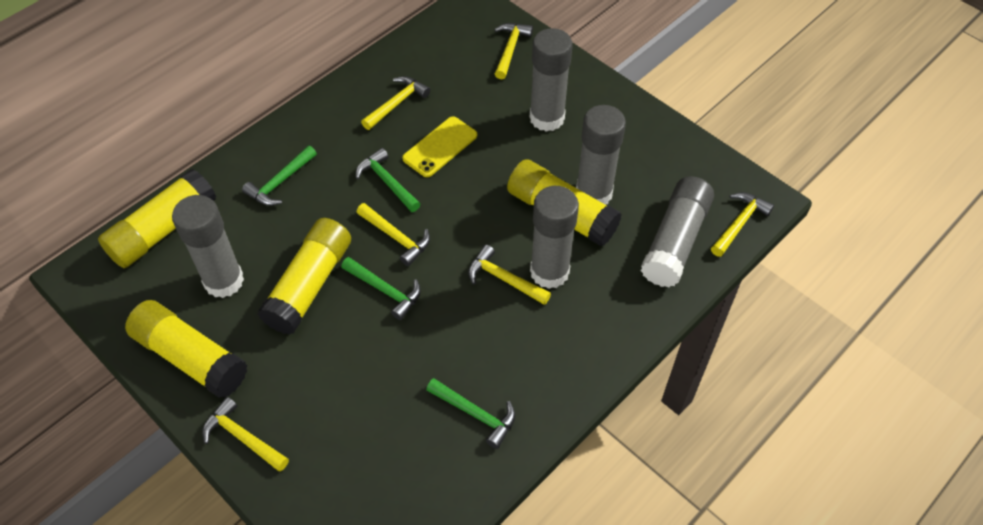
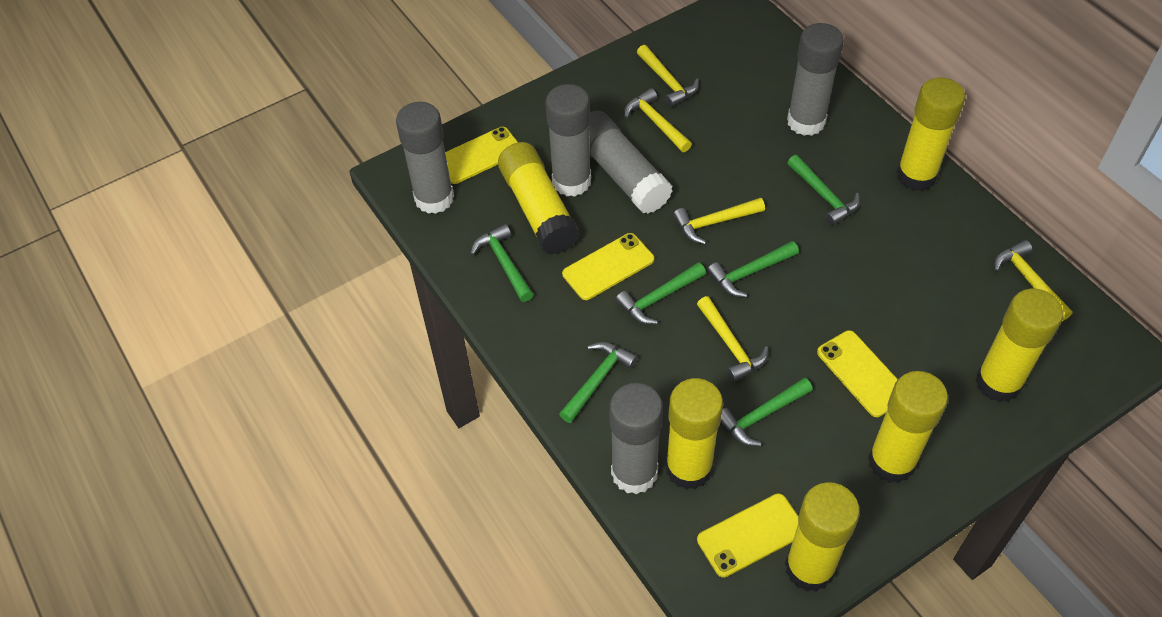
green hammer: 4 -> 6
yellow glue stick: 4 -> 6
yellow hammer: 6 -> 5
yellow phone: 1 -> 4

